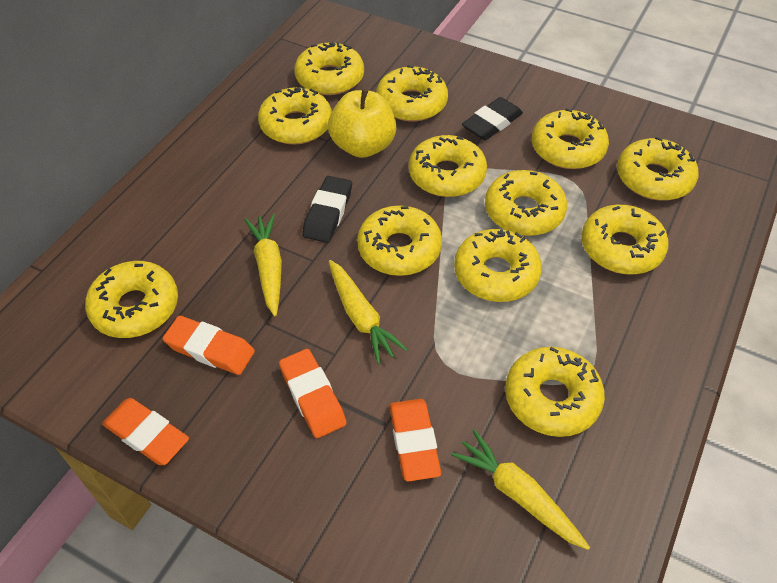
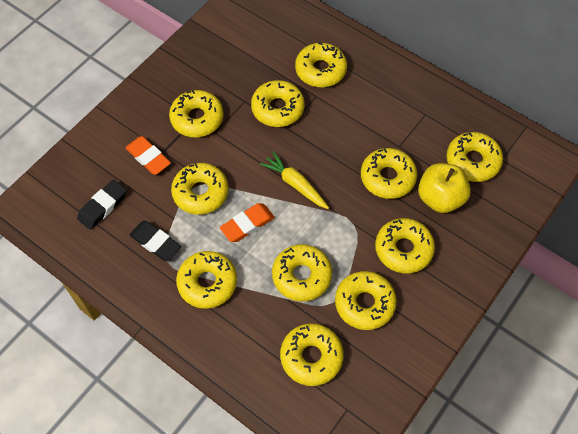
orange eraser: 4 -> 2
yellow carrot: 3 -> 1
yellow donut: 12 -> 11

